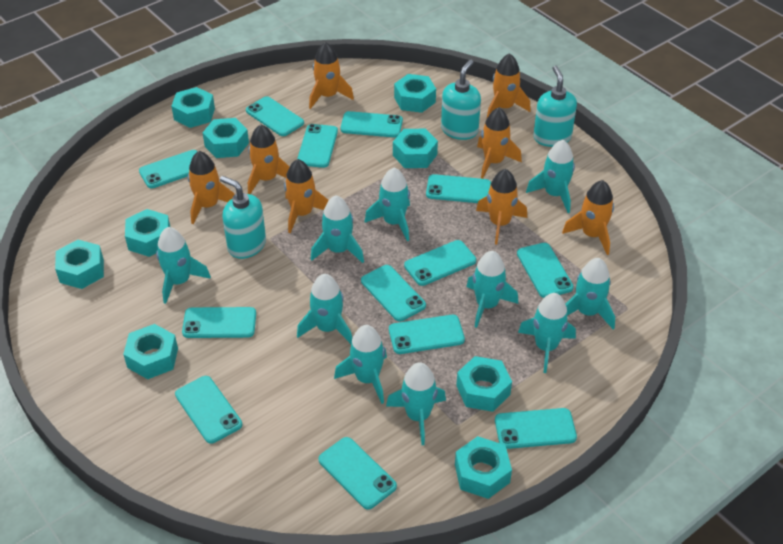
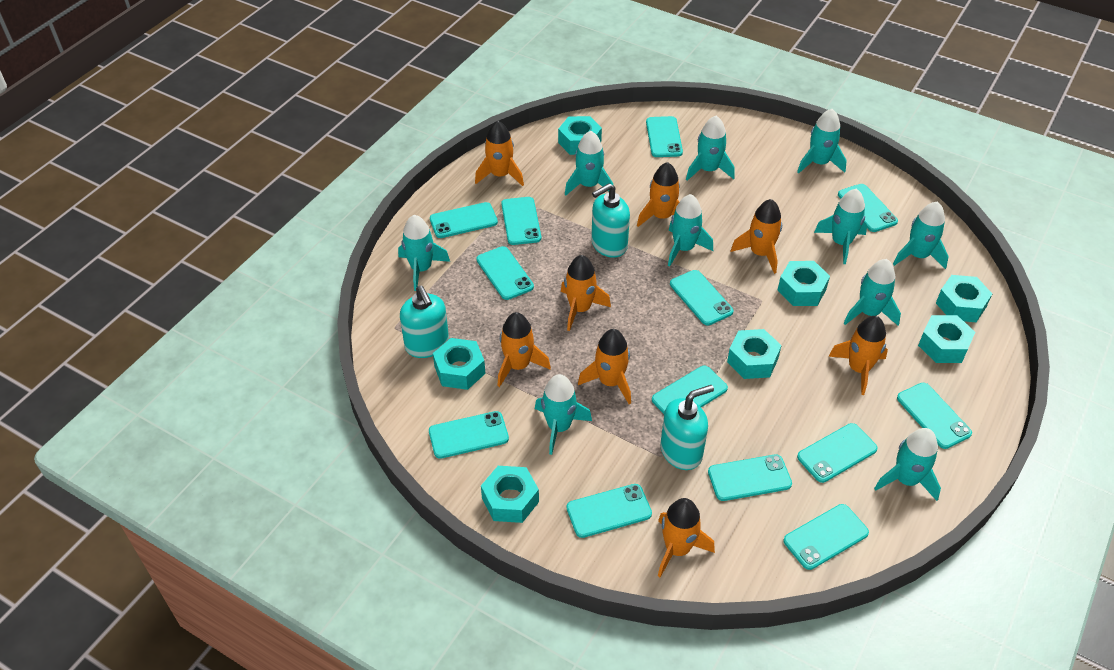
turquoise nut: 9 -> 7

